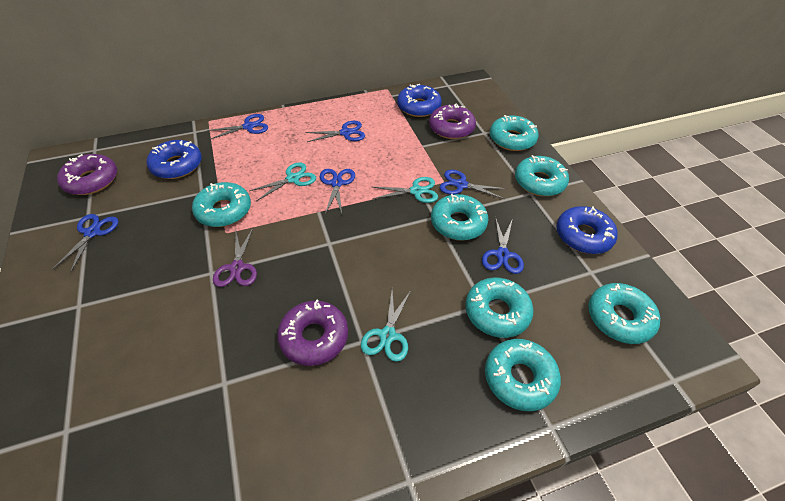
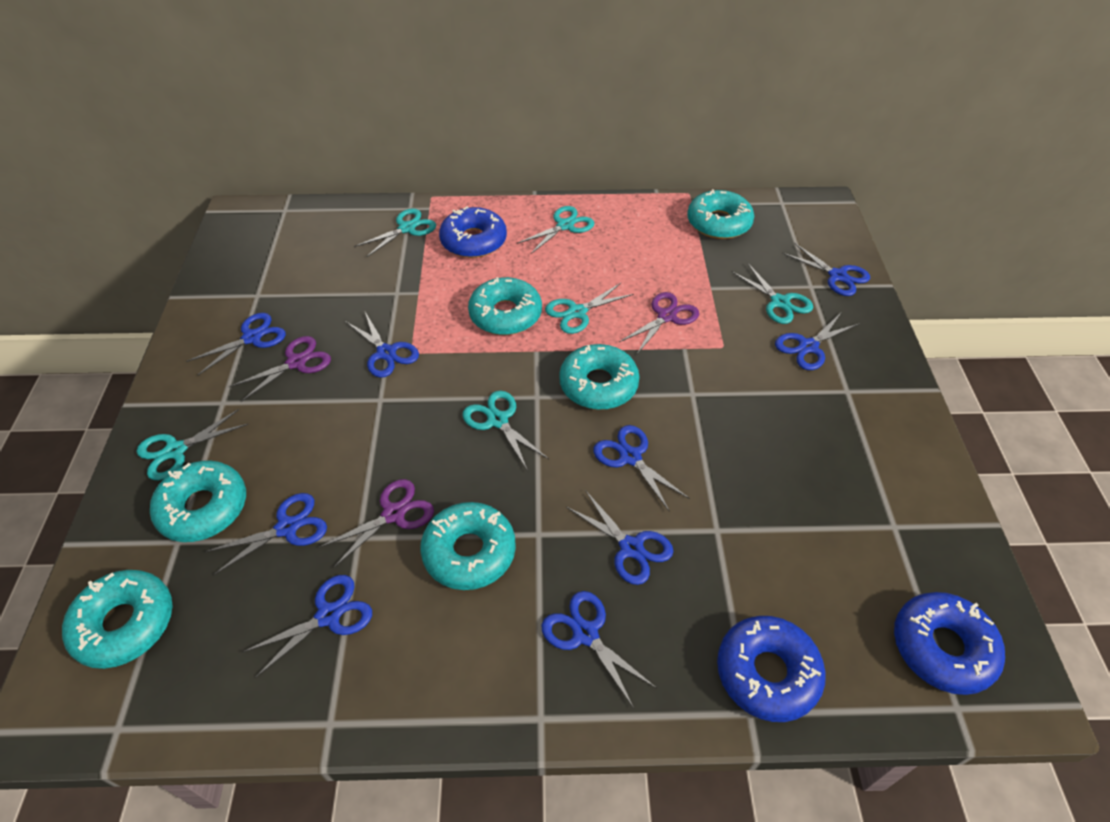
blue scissors: 6 -> 9
purple donut: 3 -> 0
purple scissors: 1 -> 3
turquoise donut: 7 -> 6
turquoise scissors: 3 -> 6

